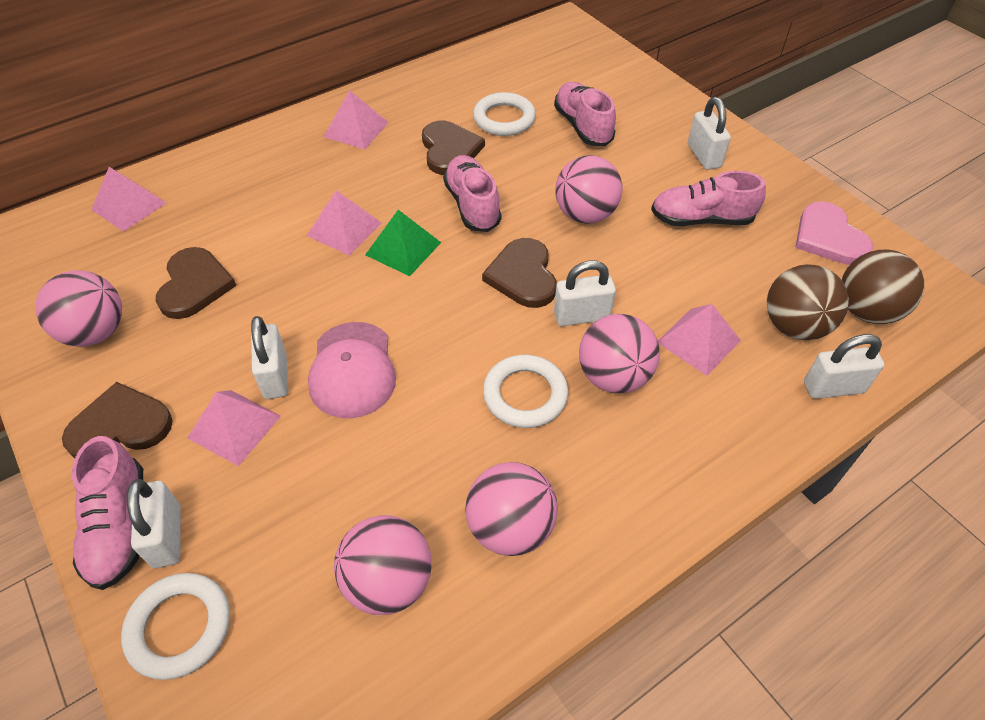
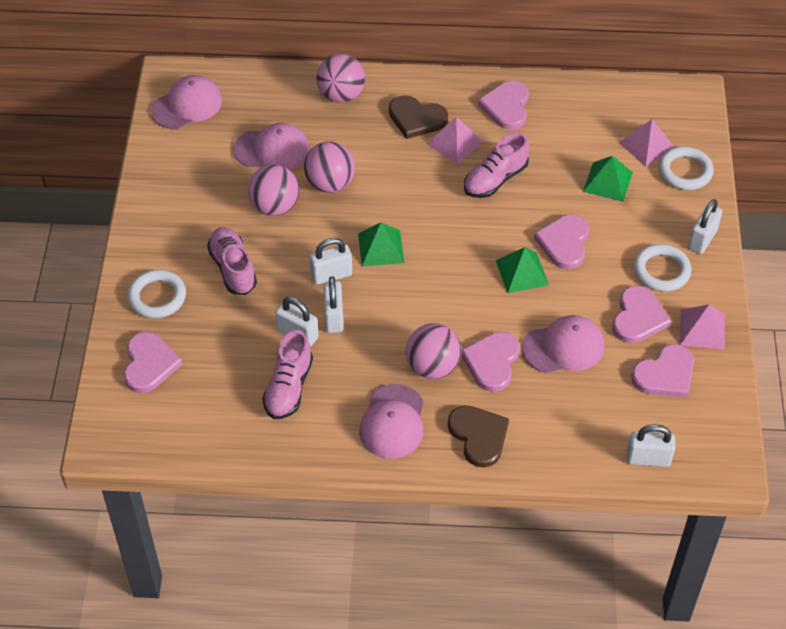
brown ball: 2 -> 0
brown heart: 4 -> 2
green pyramid: 1 -> 3
pink ball: 5 -> 4
pink cap: 1 -> 4
pink heart: 1 -> 6
pink pyramid: 5 -> 3
pink shoe: 4 -> 3

